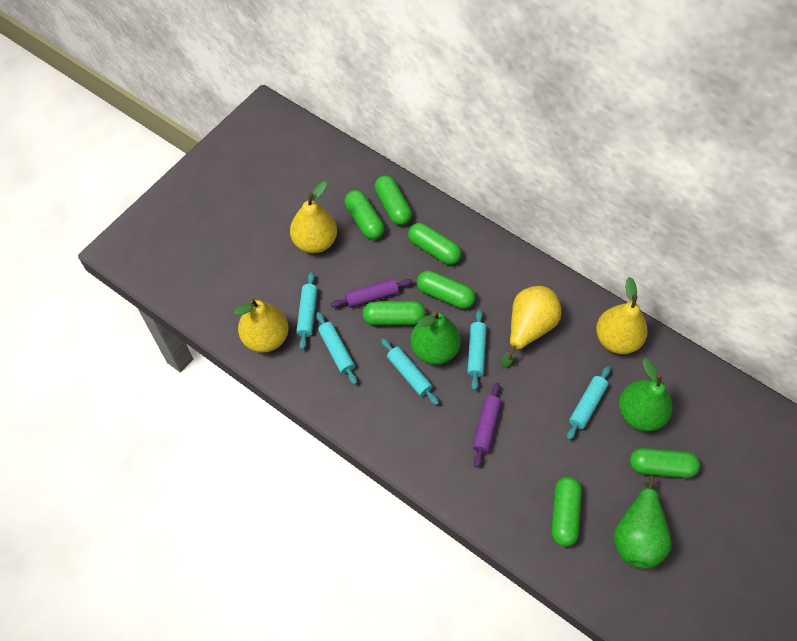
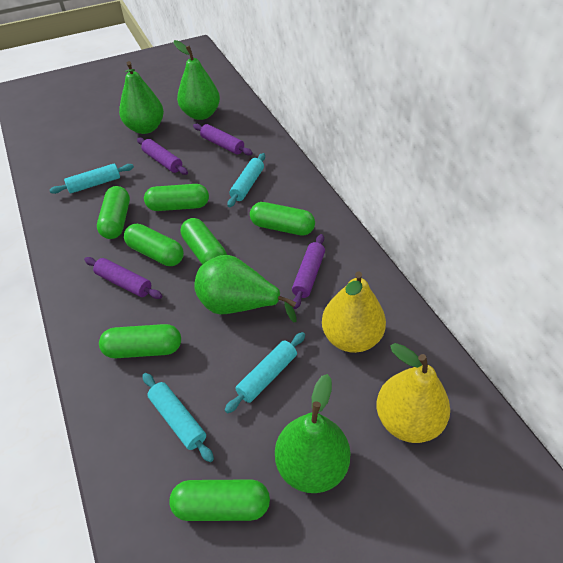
green pear: 3 -> 4
purple rolling pin: 2 -> 4
turquoise rolling pin: 5 -> 4
yellow pear: 4 -> 2

